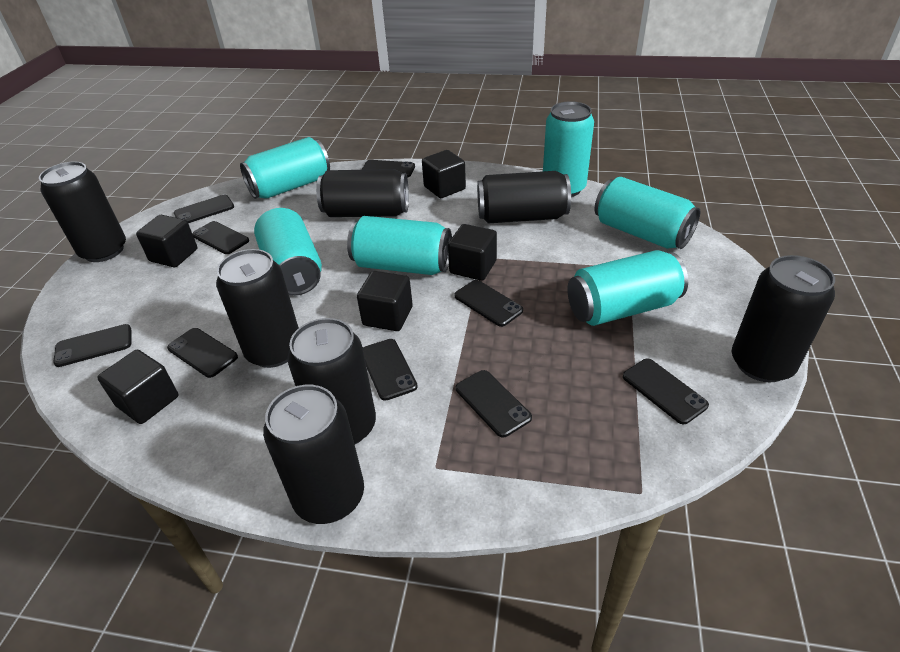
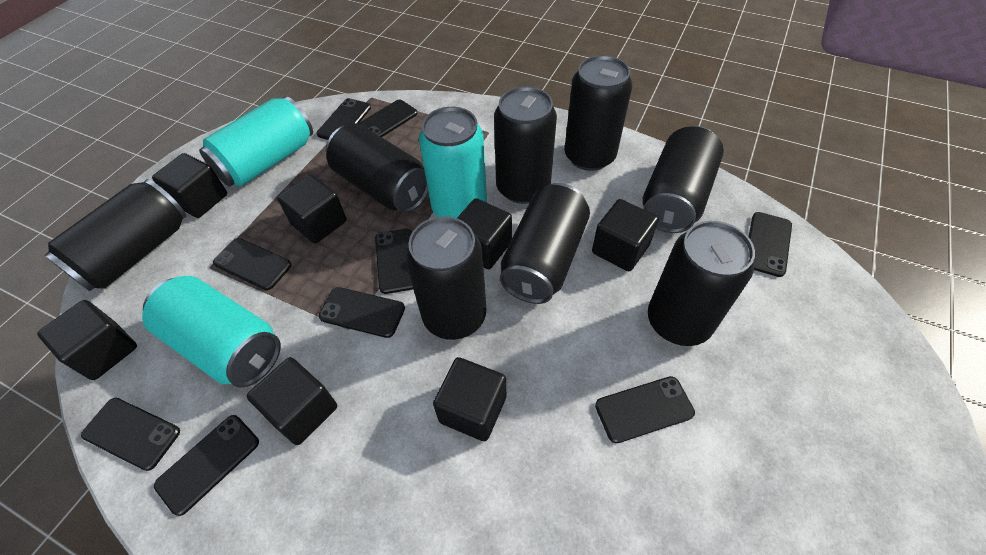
black can: 7 -> 8
black cube: 5 -> 7
turquoise can: 6 -> 3

